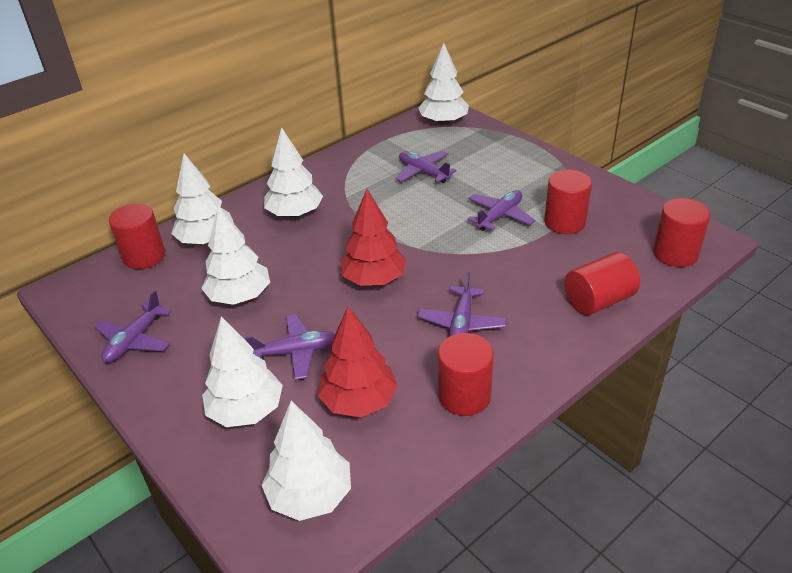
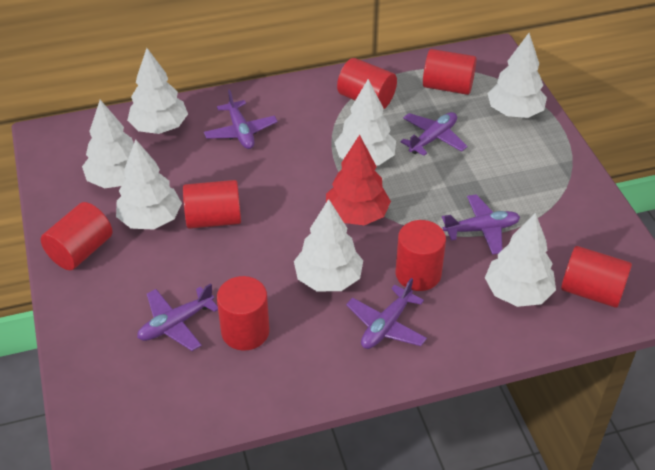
red cylinder: 5 -> 7
red tree: 2 -> 1
white tree: 6 -> 7

